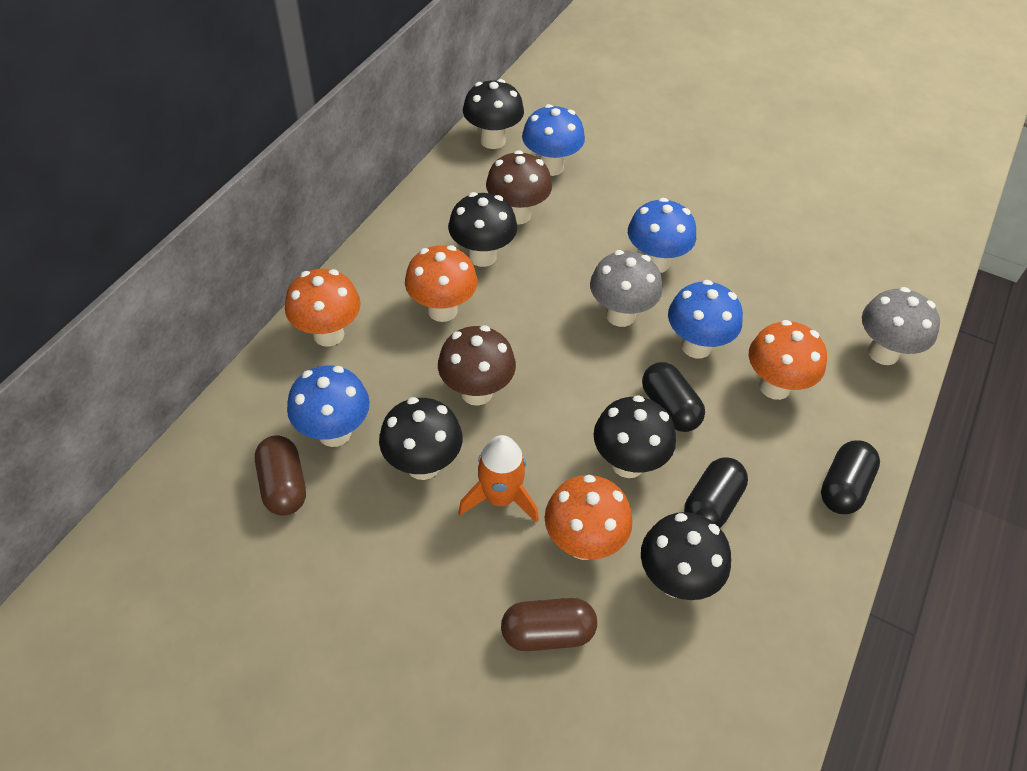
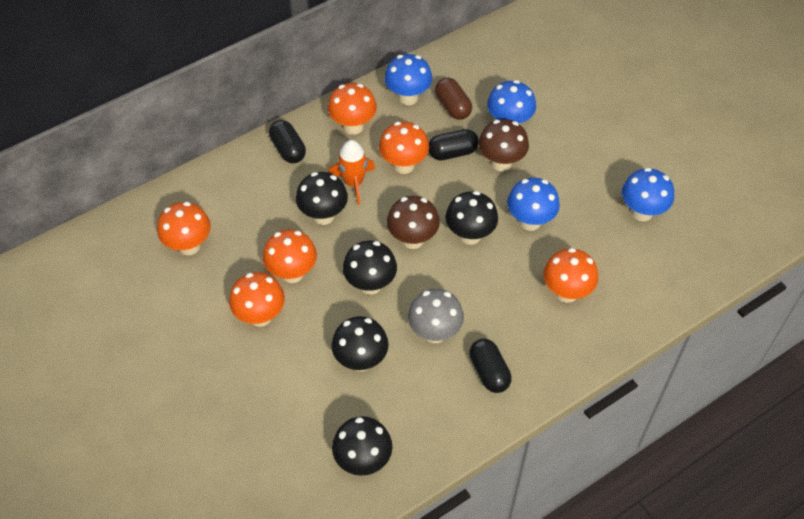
brown capsule: 2 -> 1
grey mushroom: 2 -> 1
orange mushroom: 4 -> 6

